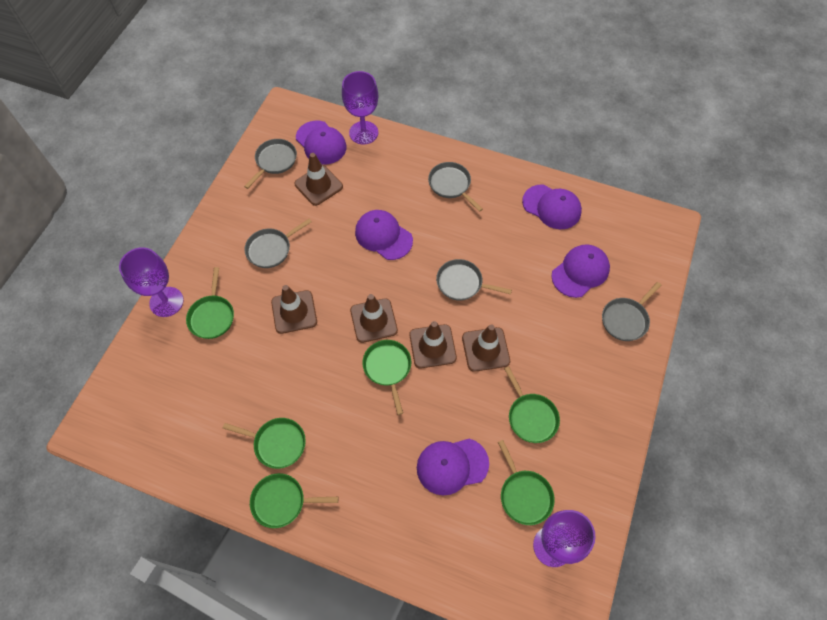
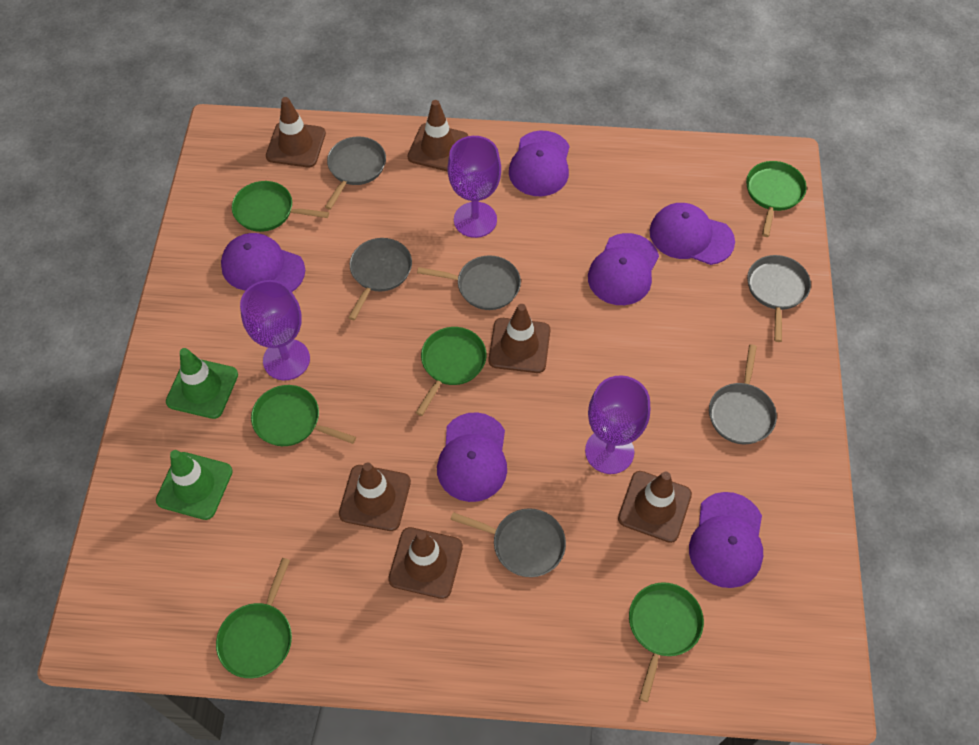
brown traffic cone: 5 -> 6
green traffic cone: 0 -> 2
grey pan: 5 -> 6
purple cap: 5 -> 6

